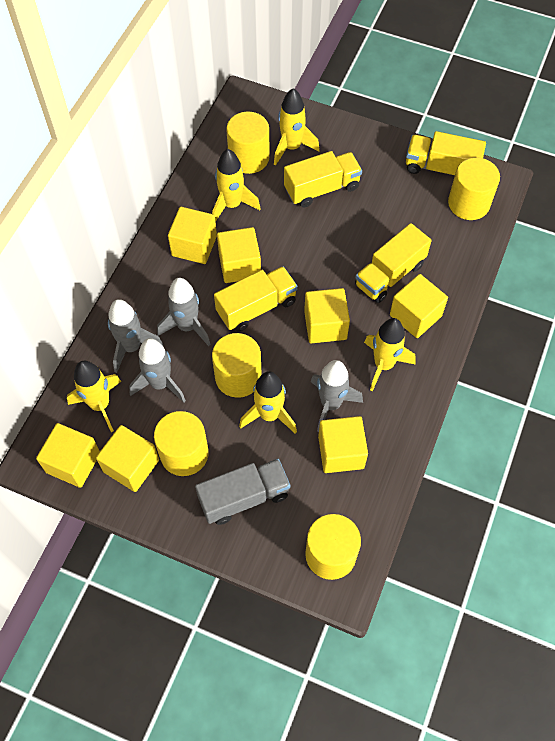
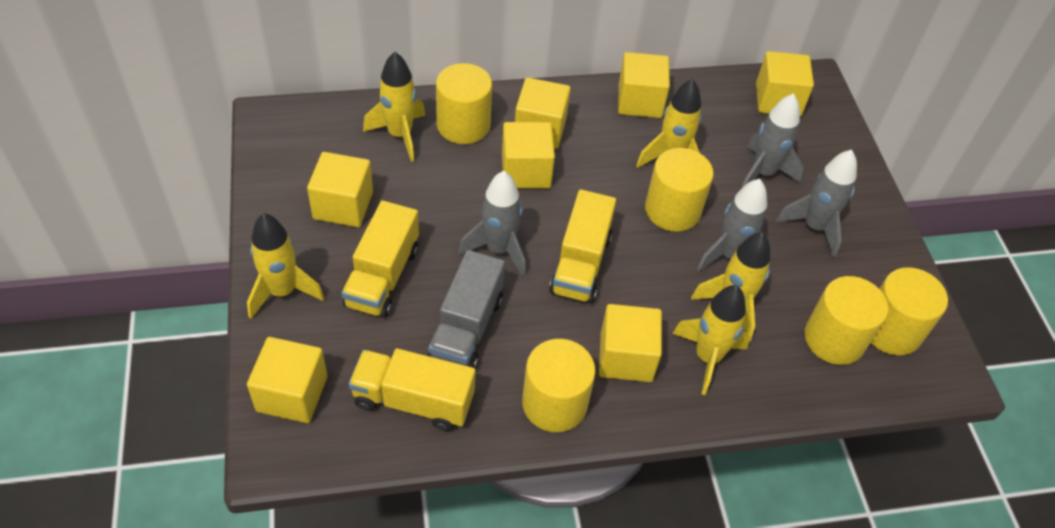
yellow truck: 4 -> 3

